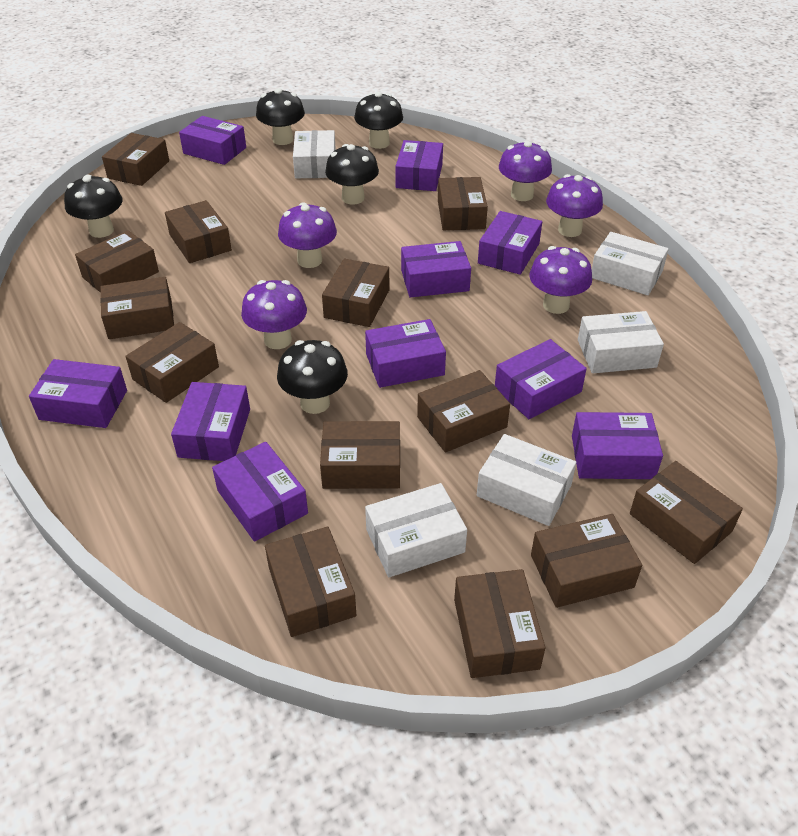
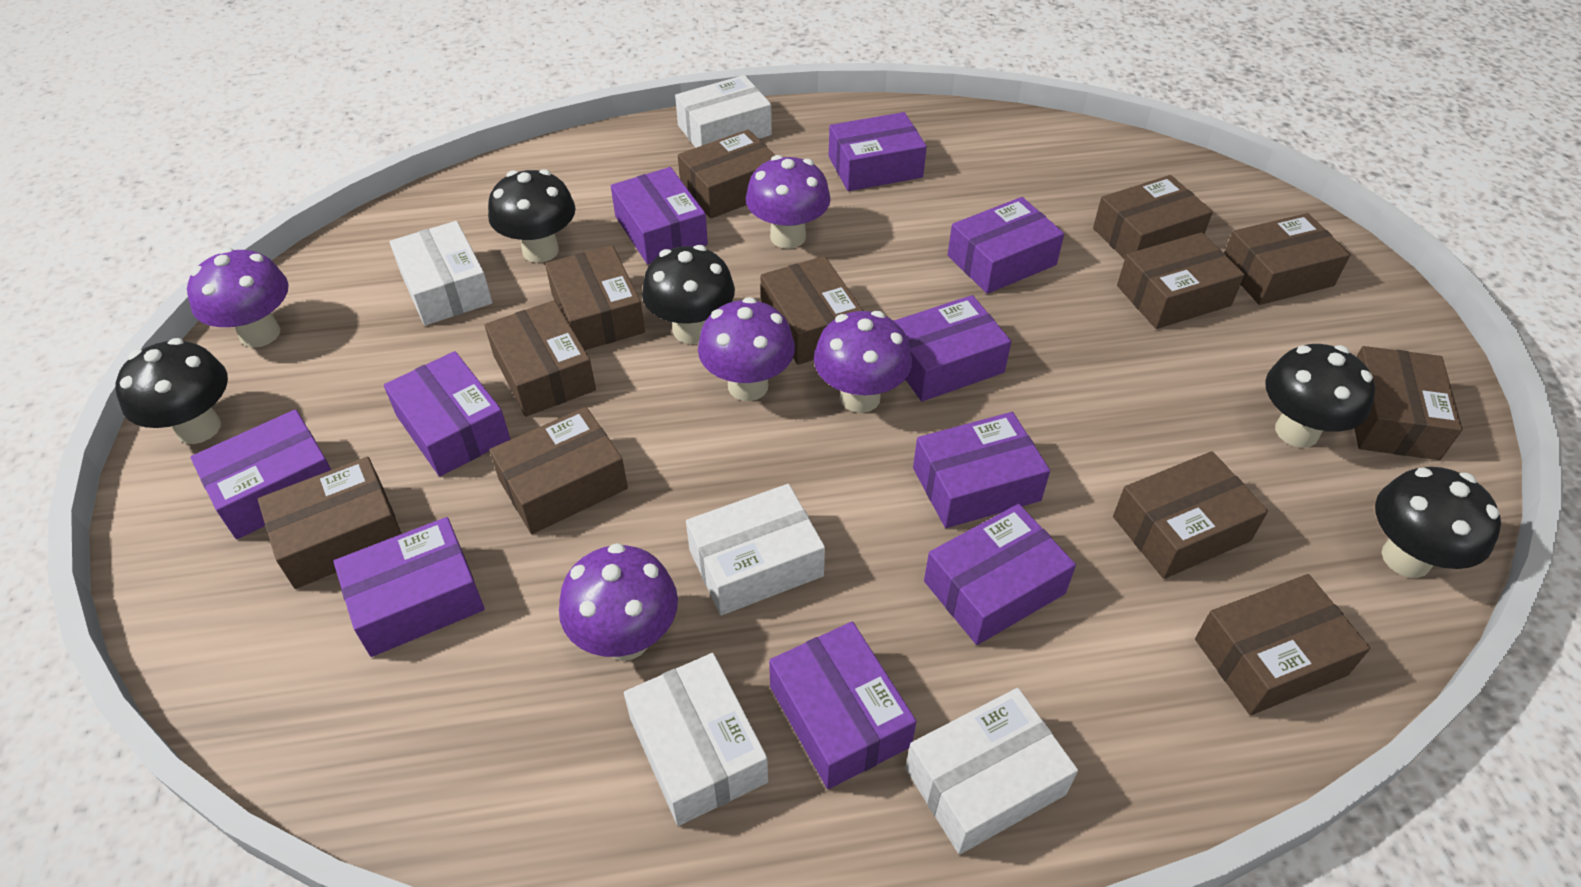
brown box: 13 -> 12

